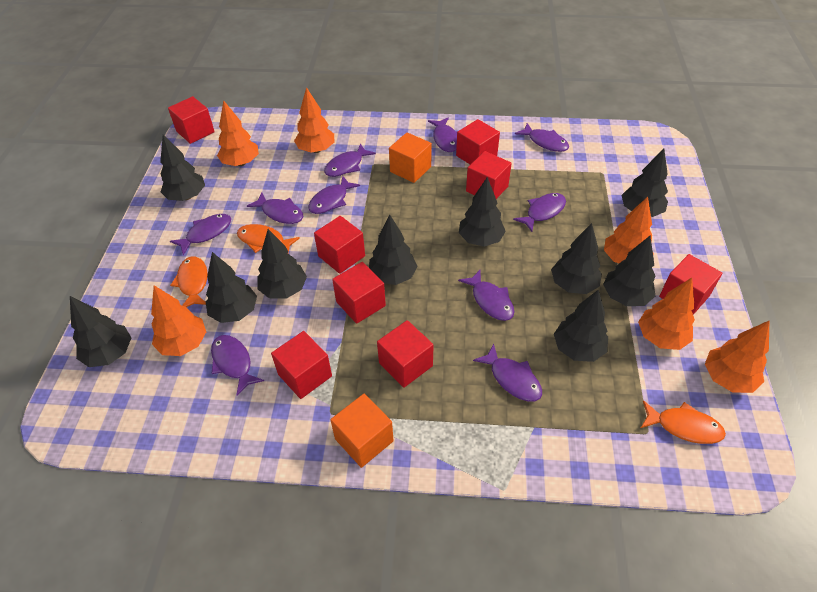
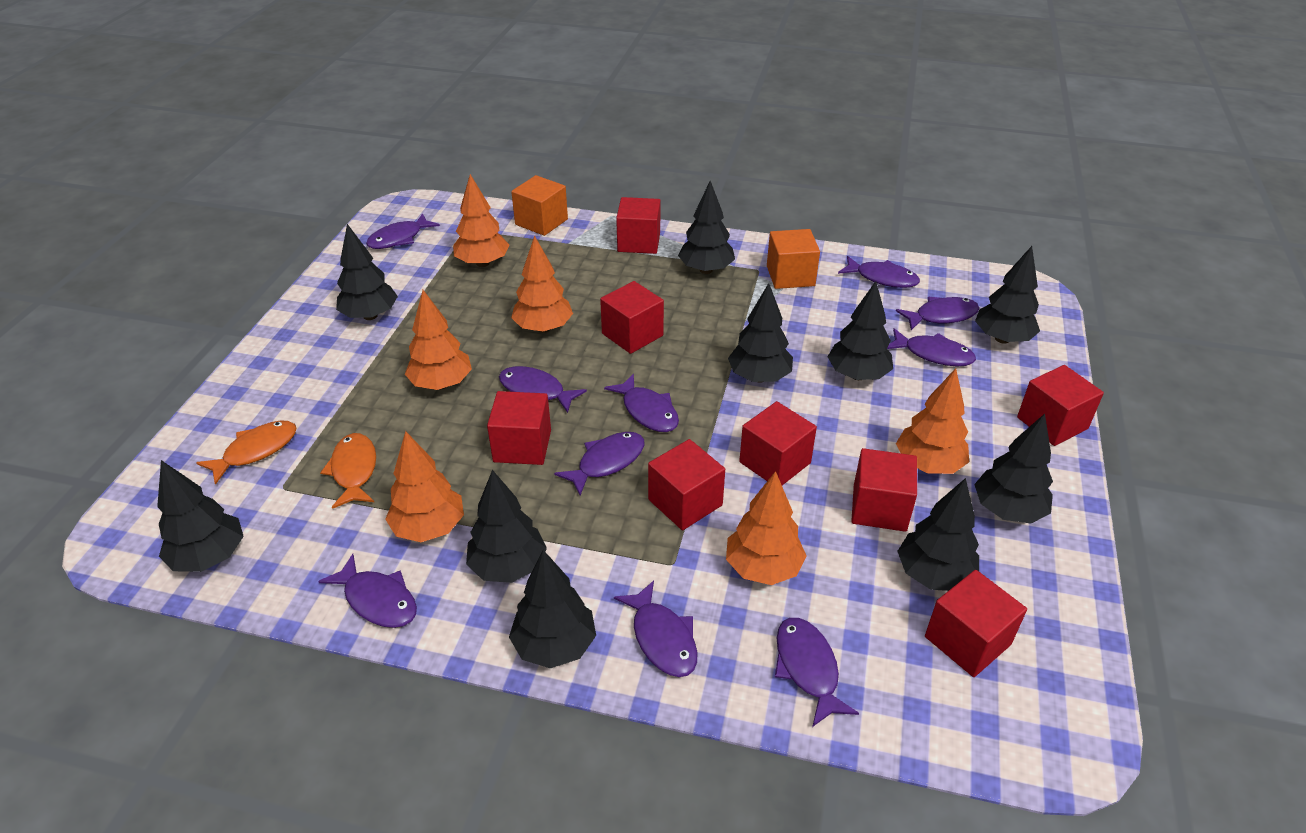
orange fish: 3 -> 2

